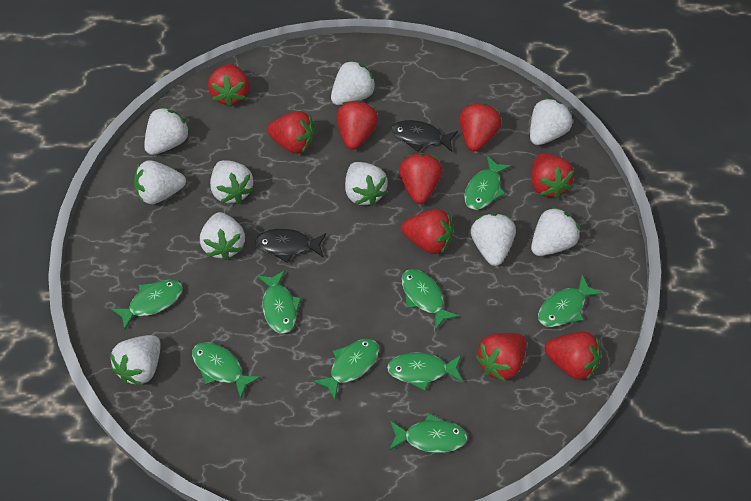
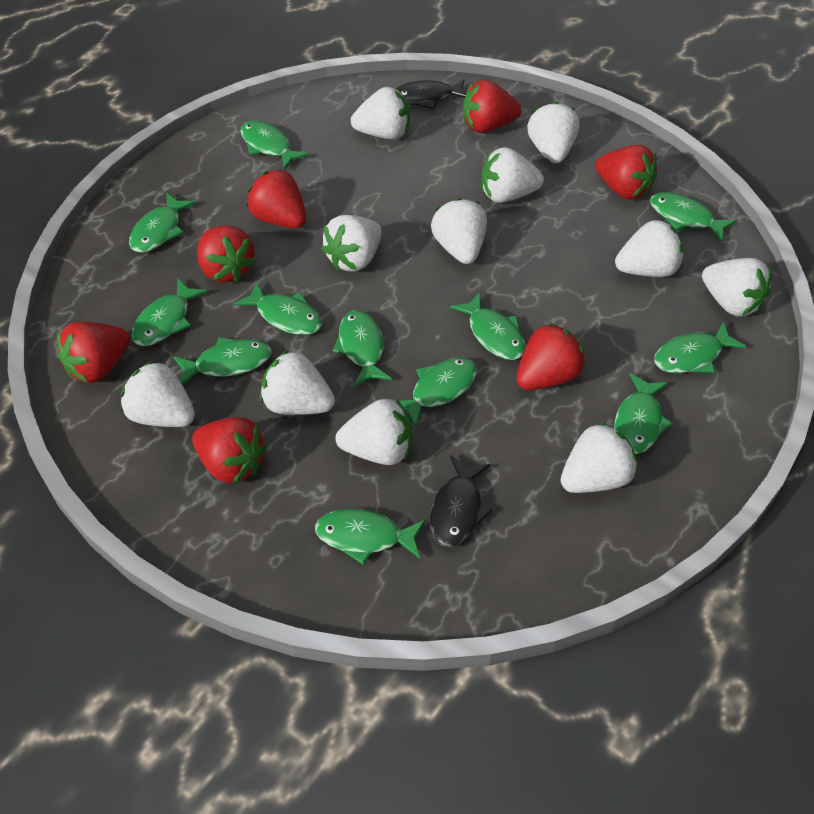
green fish: 9 -> 12
red strawberry: 9 -> 7
white strawberry: 10 -> 11

